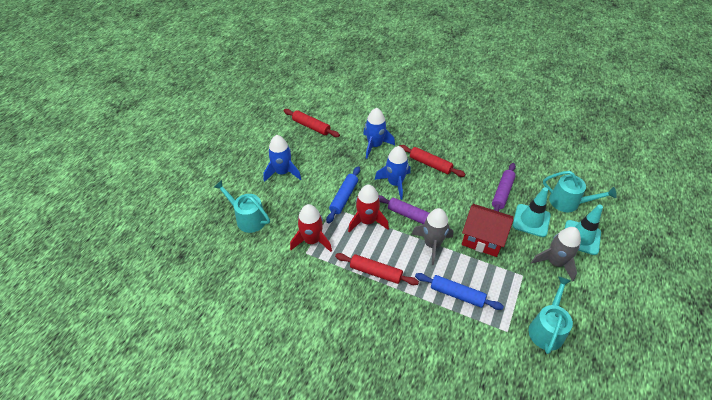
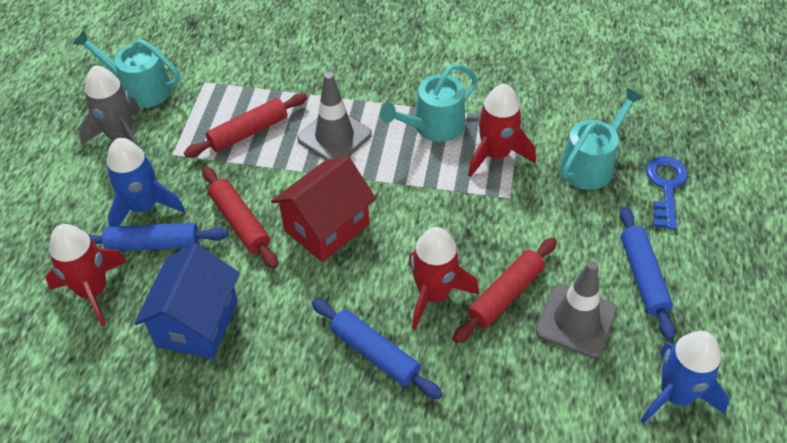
blue house: 0 -> 1
blue key: 0 -> 1
blue rocket: 3 -> 2
blue rolling pin: 2 -> 3
grey rocket: 2 -> 1
grey traffic cone: 0 -> 2
purple rolling pin: 2 -> 0
red rocket: 2 -> 3
turquoise traffic cone: 2 -> 0

